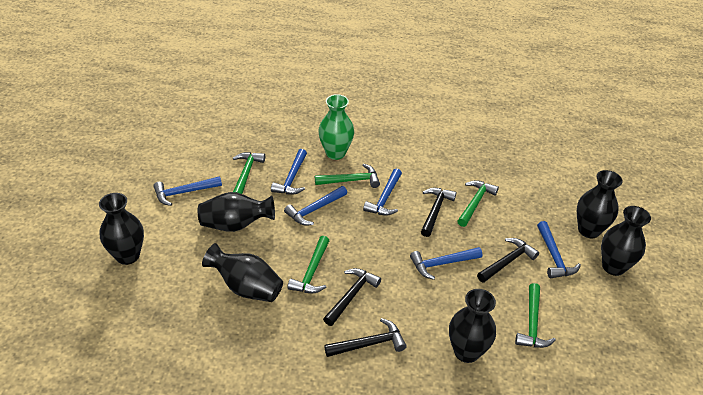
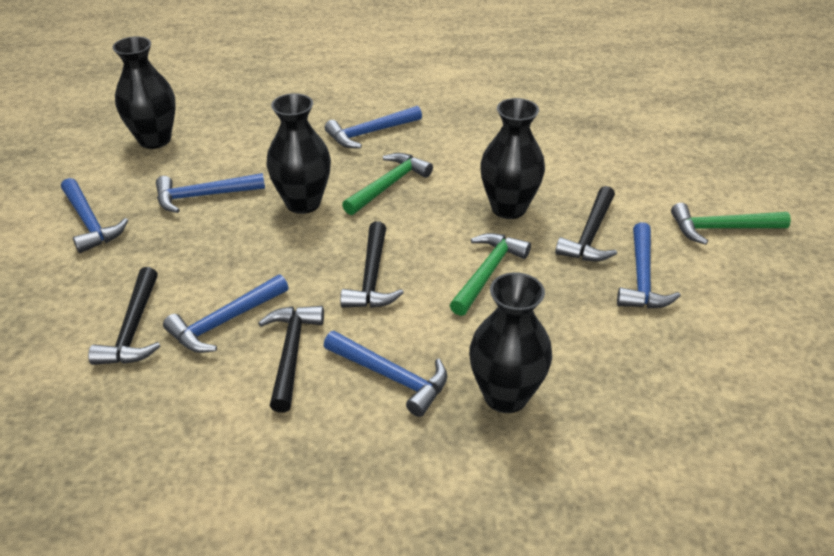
black vase: 6 -> 4
green hammer: 5 -> 3
green vase: 1 -> 0

